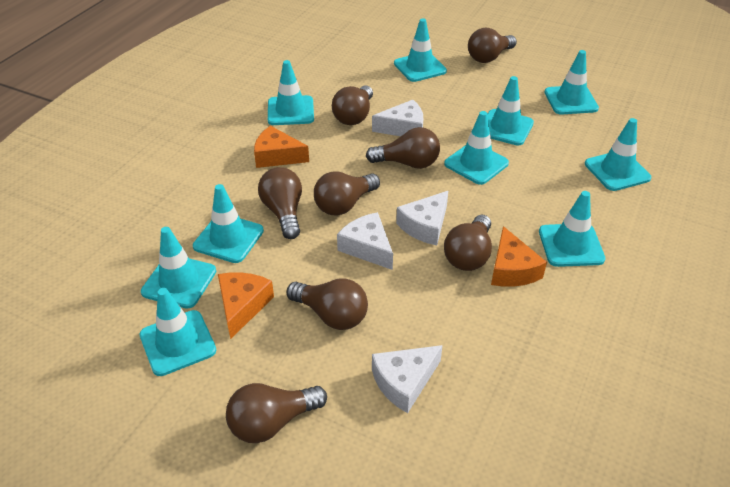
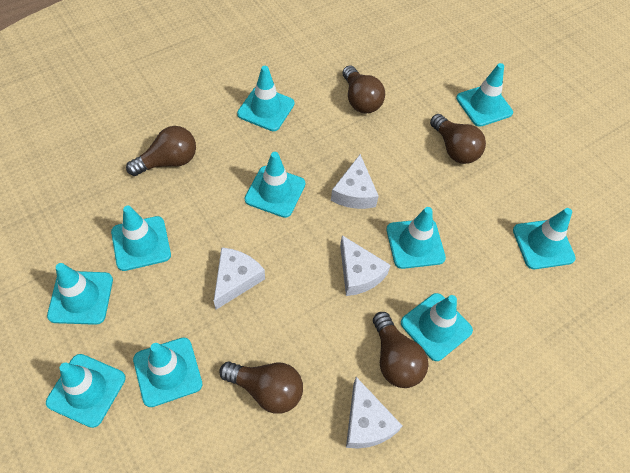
brown light bulb: 8 -> 5
orange cheese: 3 -> 0

